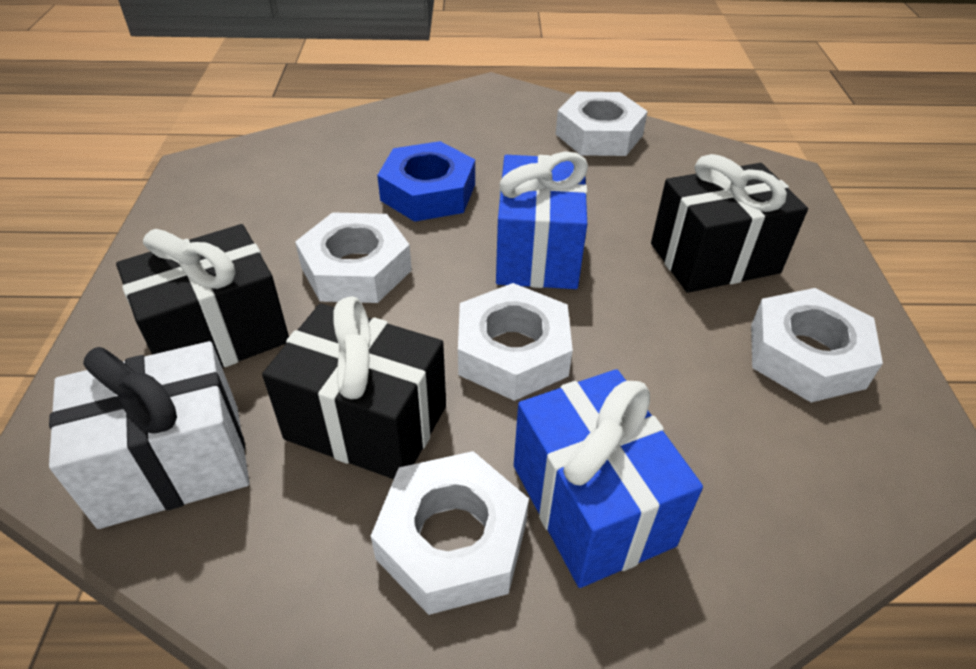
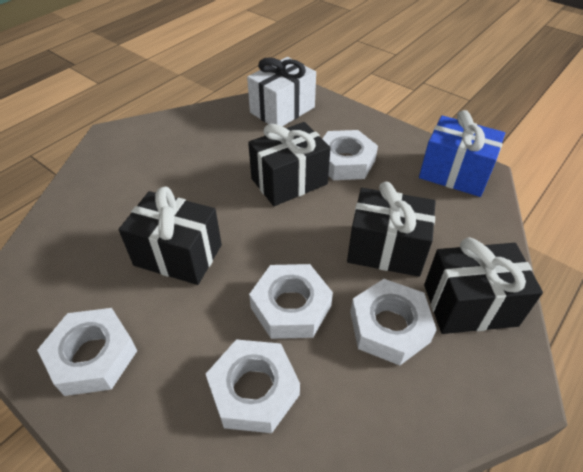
black gift: 3 -> 4
blue gift: 2 -> 1
blue nut: 1 -> 0

